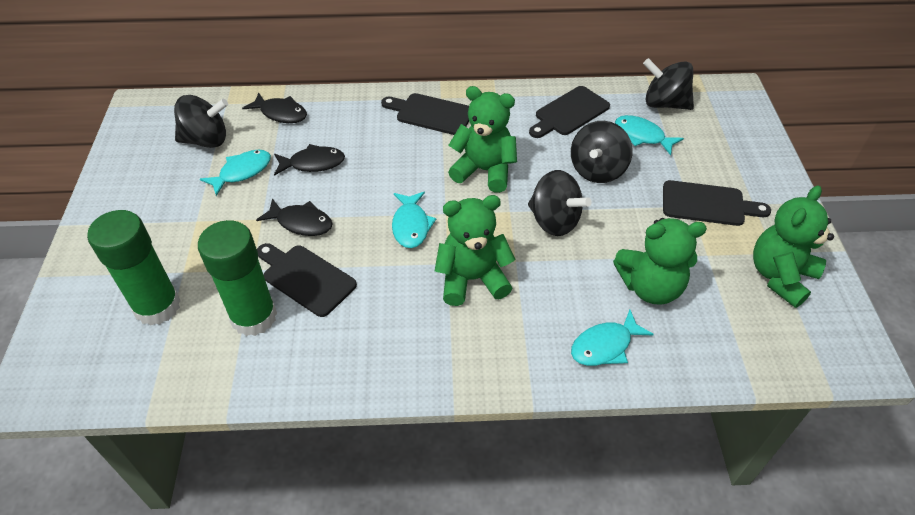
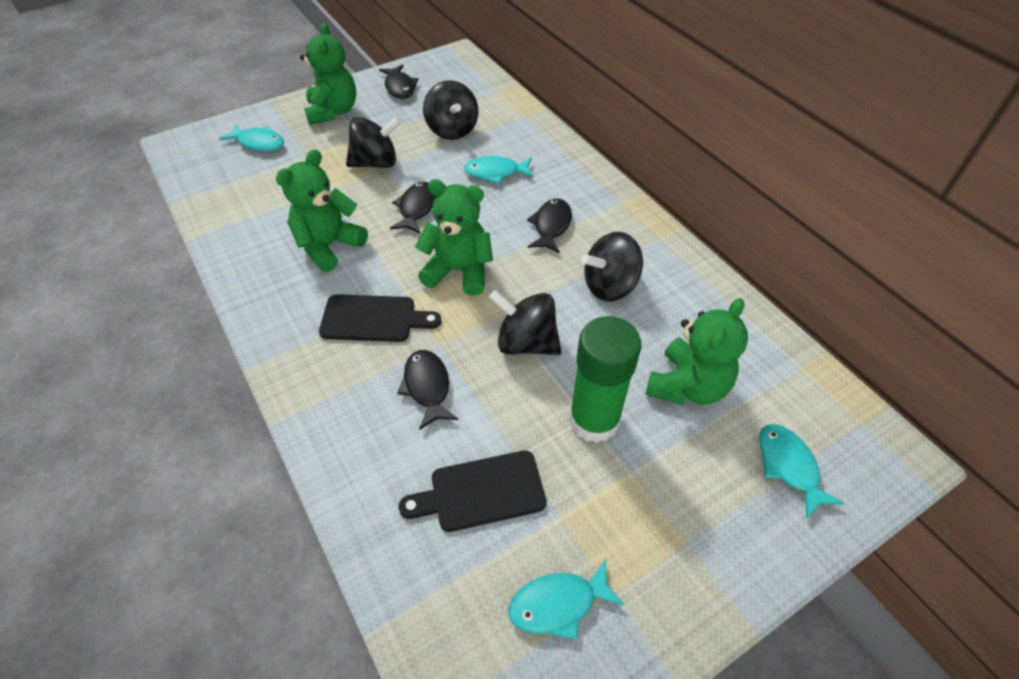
black cutting board: 4 -> 2
black fish: 3 -> 4
green glue stick: 2 -> 1

